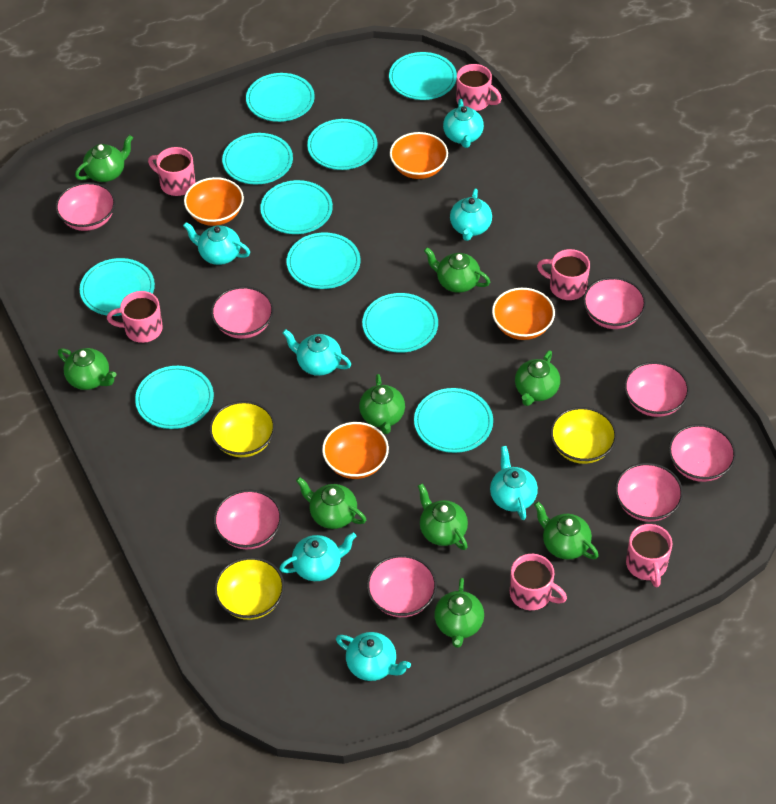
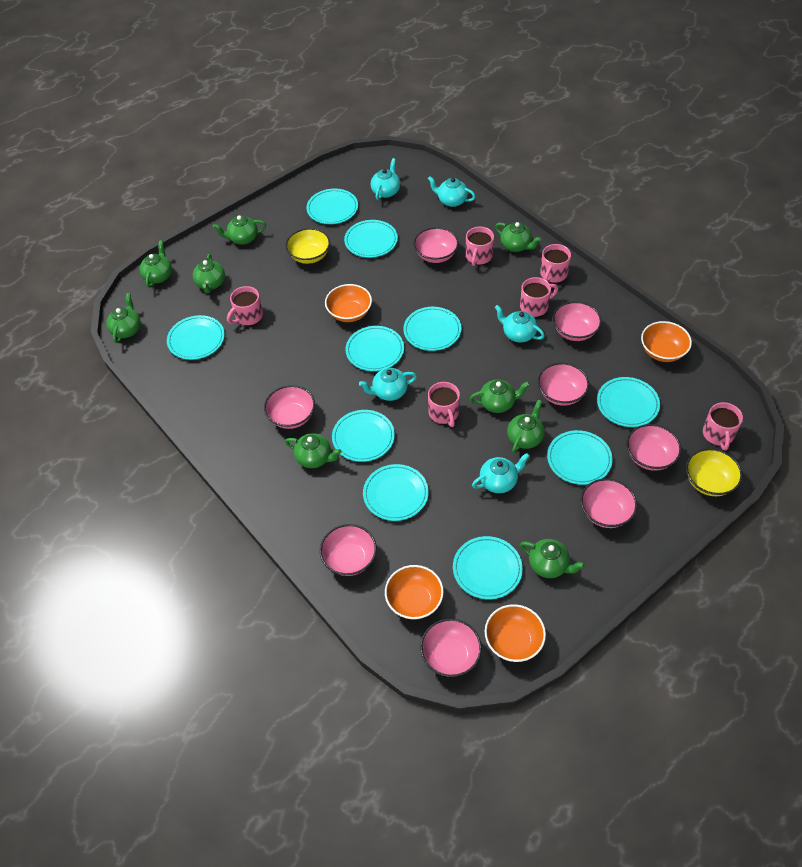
turquoise teapot: 7 -> 5
yellow bowl: 3 -> 2

